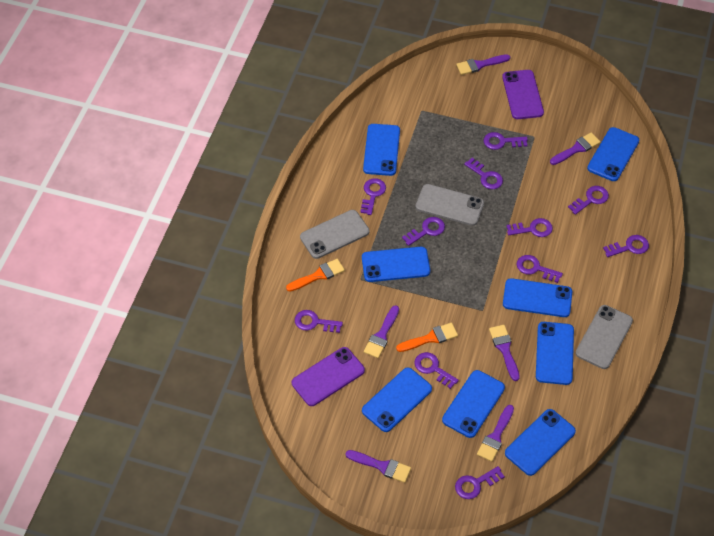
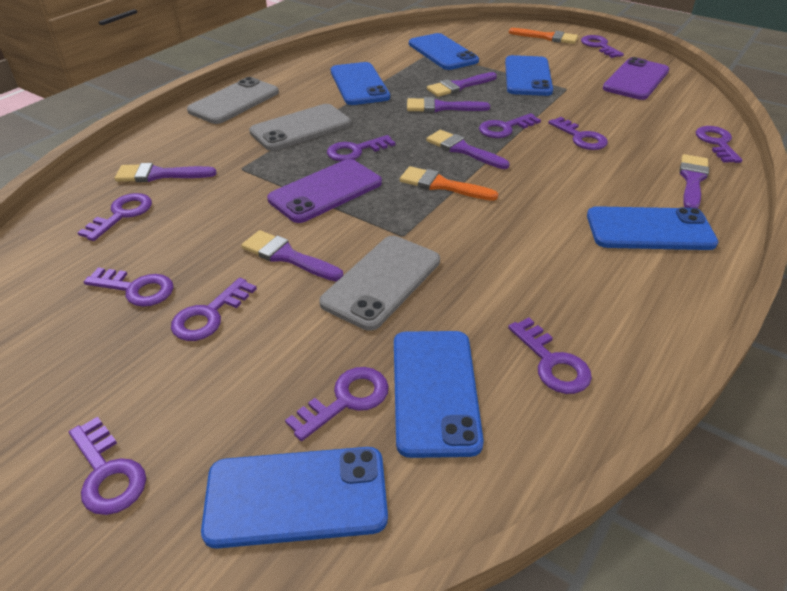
blue phone: 8 -> 6

